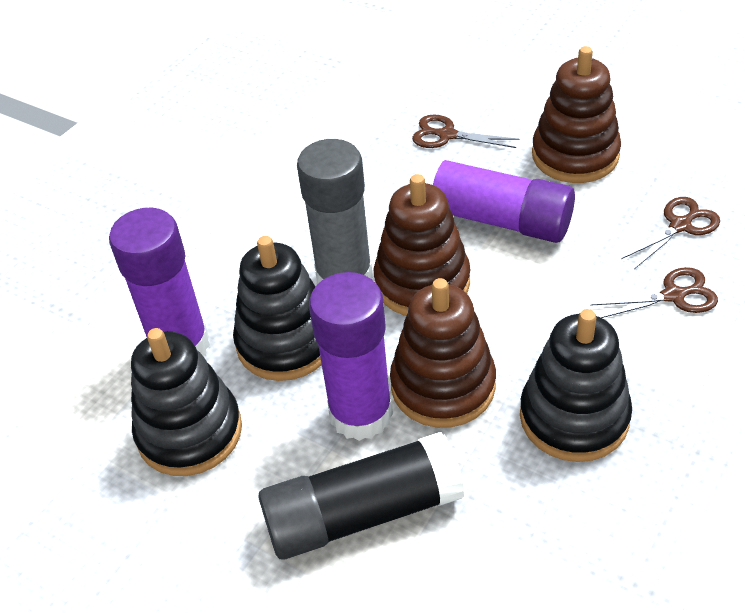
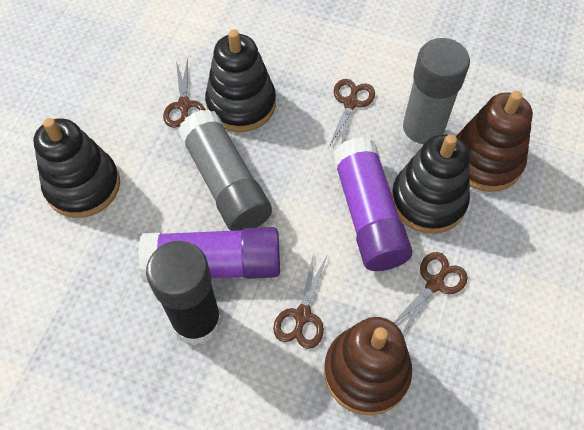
brown scissors: 3 -> 4
brown stacking toy: 3 -> 2
grey glue stick: 1 -> 2
purple glue stick: 3 -> 2

